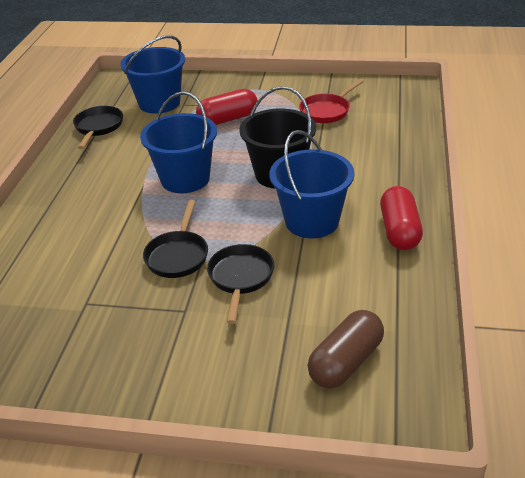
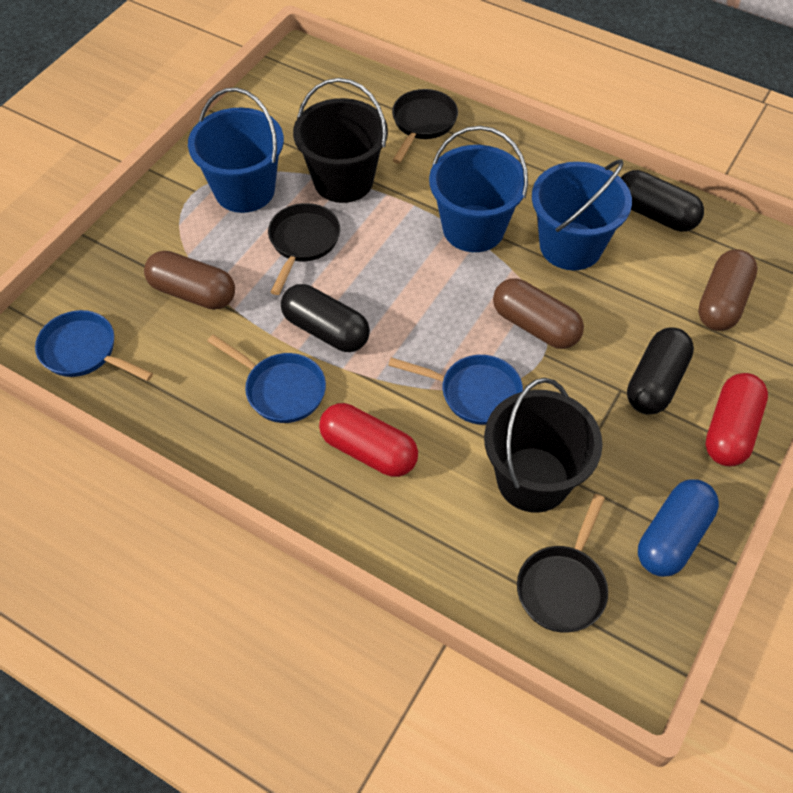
black bucket: 1 -> 2
black capsule: 0 -> 3
blue capsule: 0 -> 1
blue pan: 0 -> 3
brown capsule: 1 -> 3
red pan: 1 -> 0

